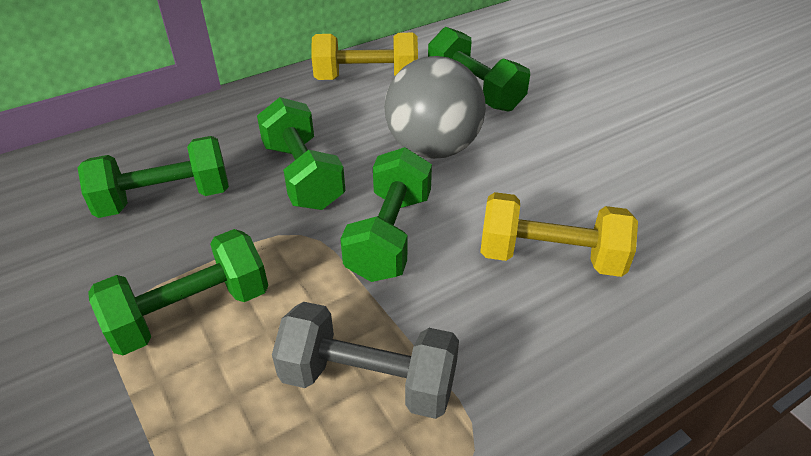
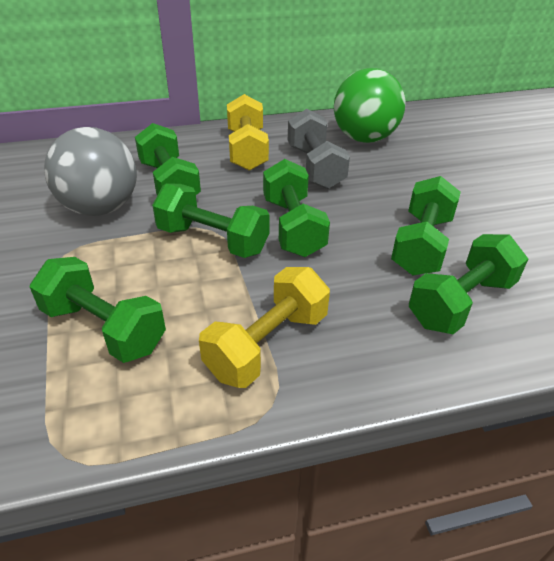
green ball: 0 -> 1
green dumbbell: 5 -> 6

